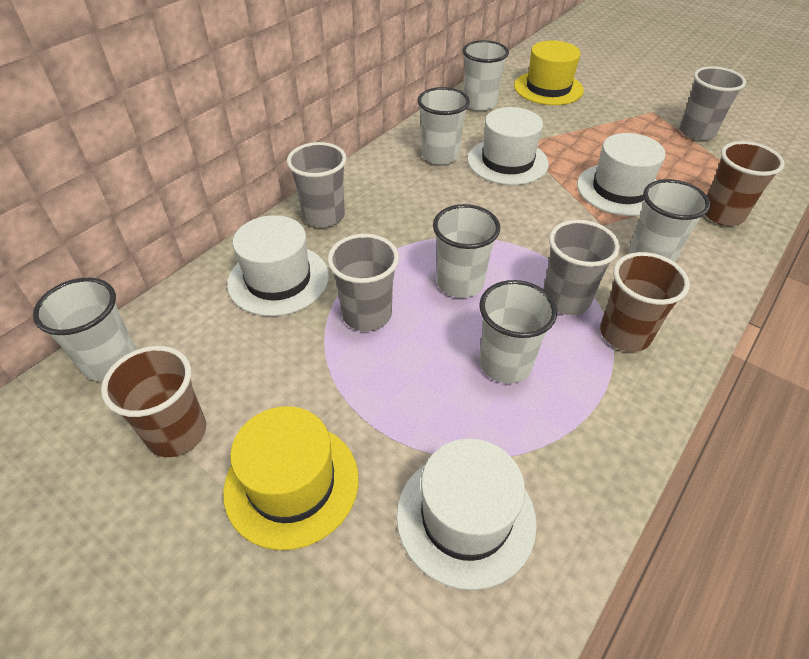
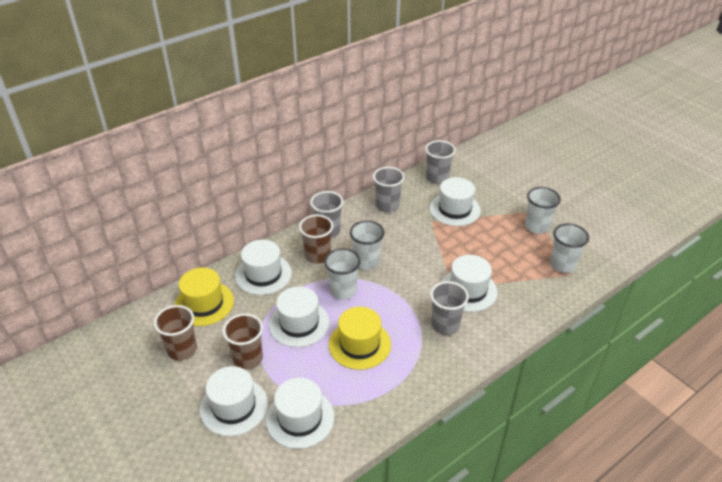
white cup: 6 -> 4
white hat: 4 -> 6

